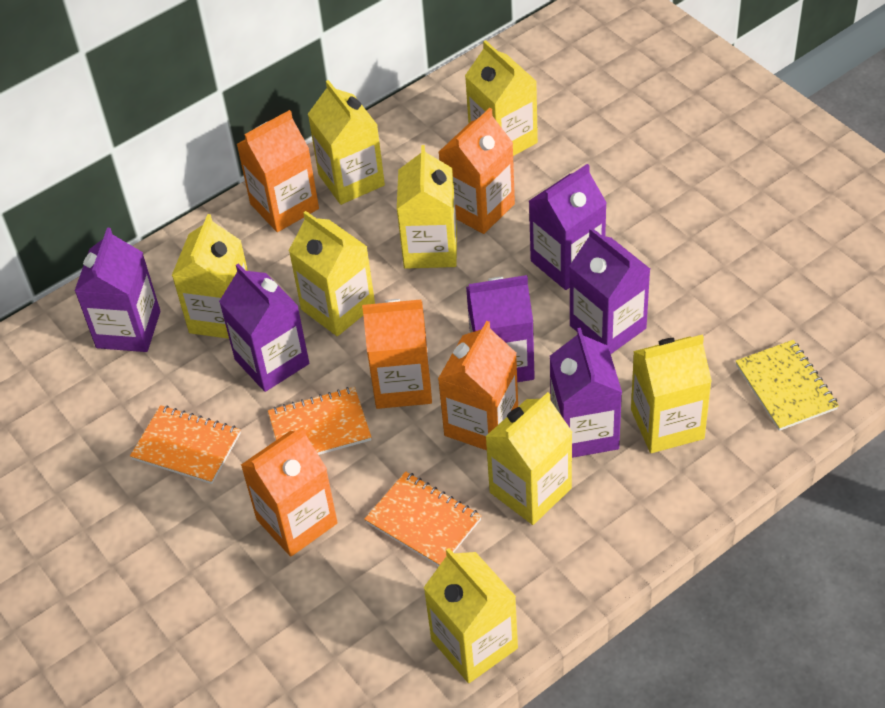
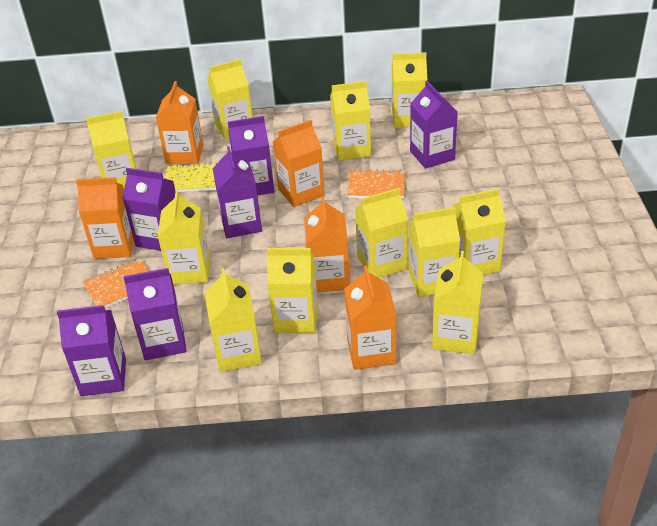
orange notebook: 3 -> 2
yellow carton: 8 -> 11

